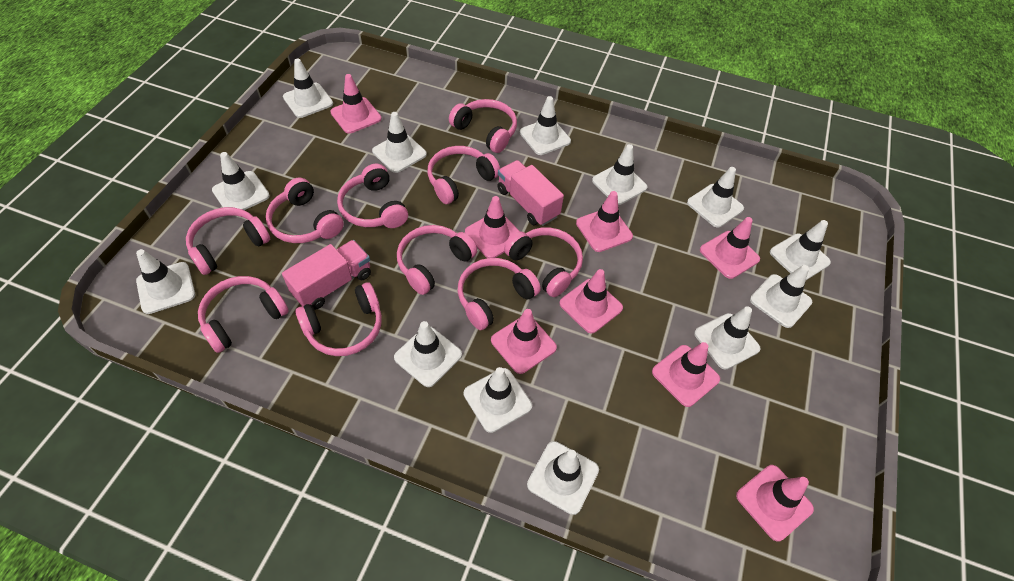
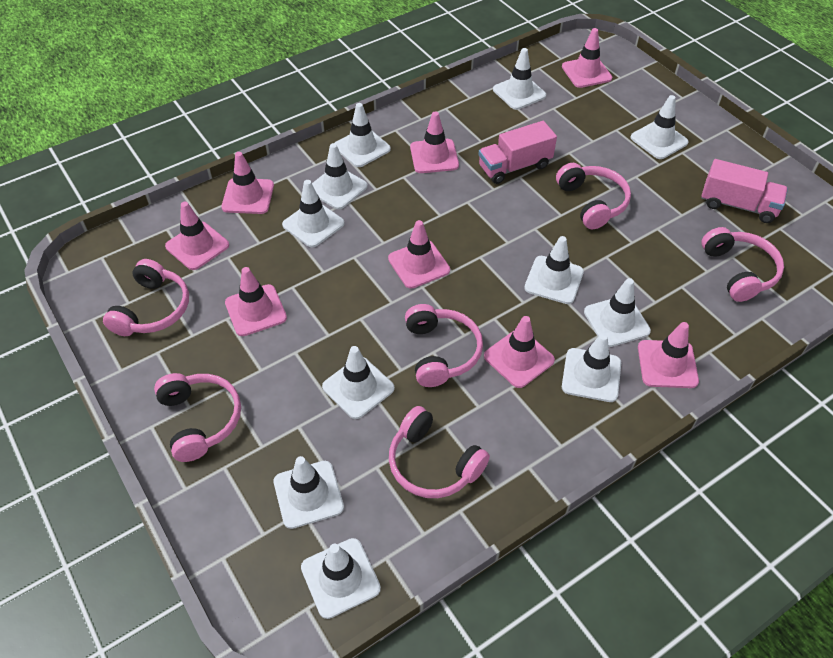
pink headphones: 10 -> 6
white traffic cone: 13 -> 11

